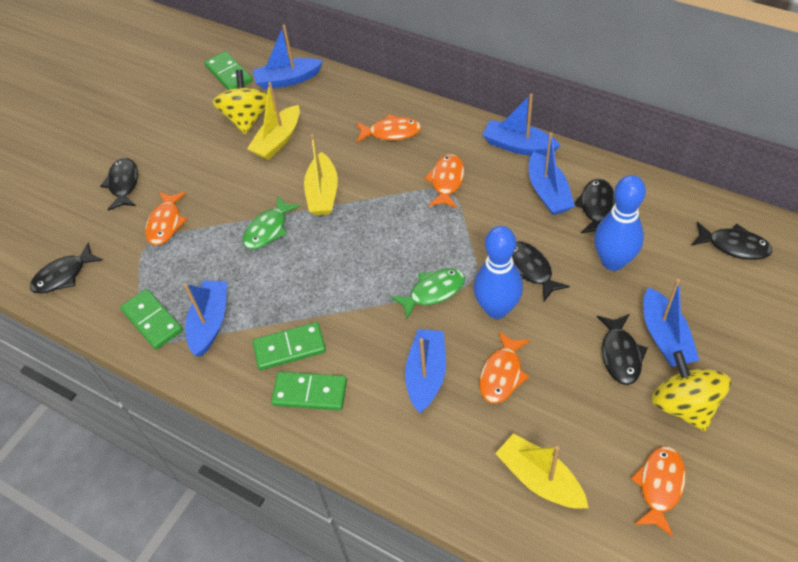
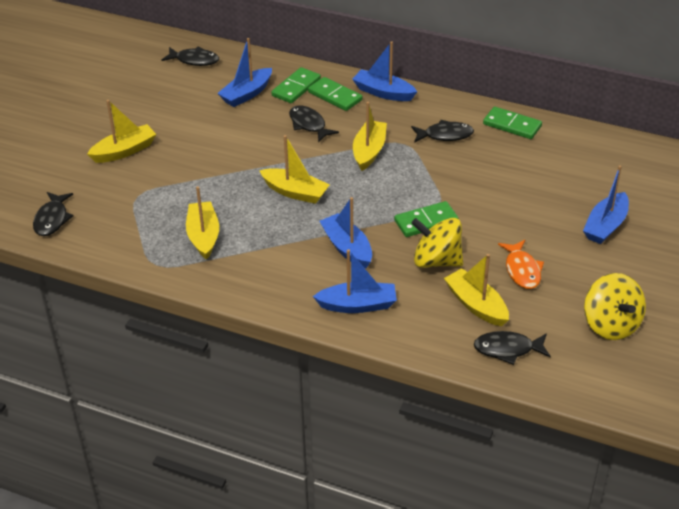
black fish: 6 -> 5
blue boat: 6 -> 5
blue bowling pin: 2 -> 0
green fish: 2 -> 0
orange fish: 5 -> 1
yellow boat: 3 -> 5

